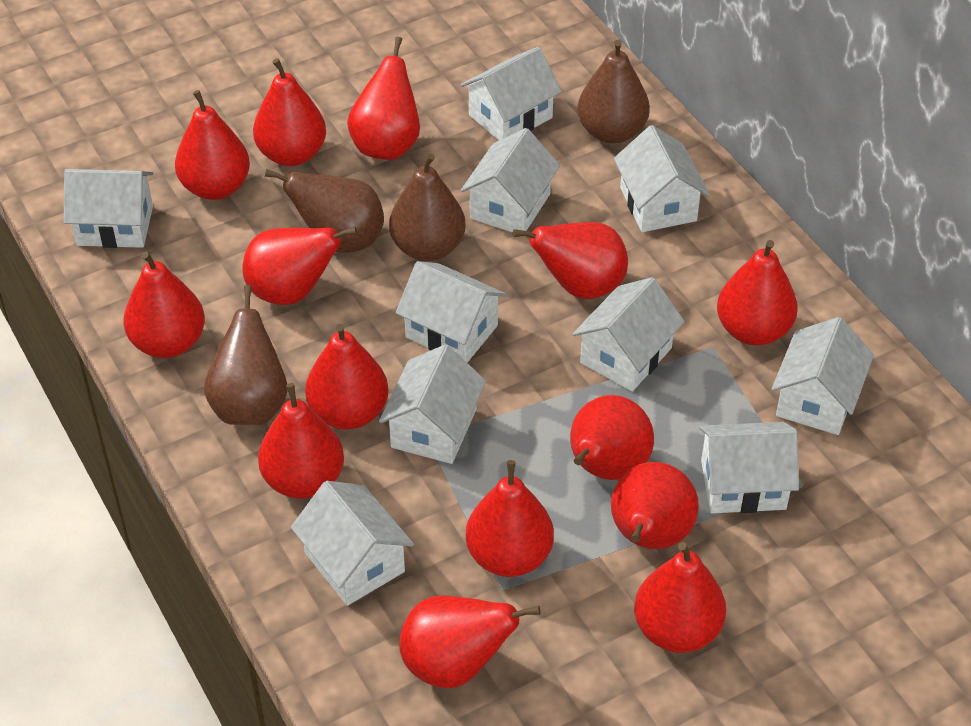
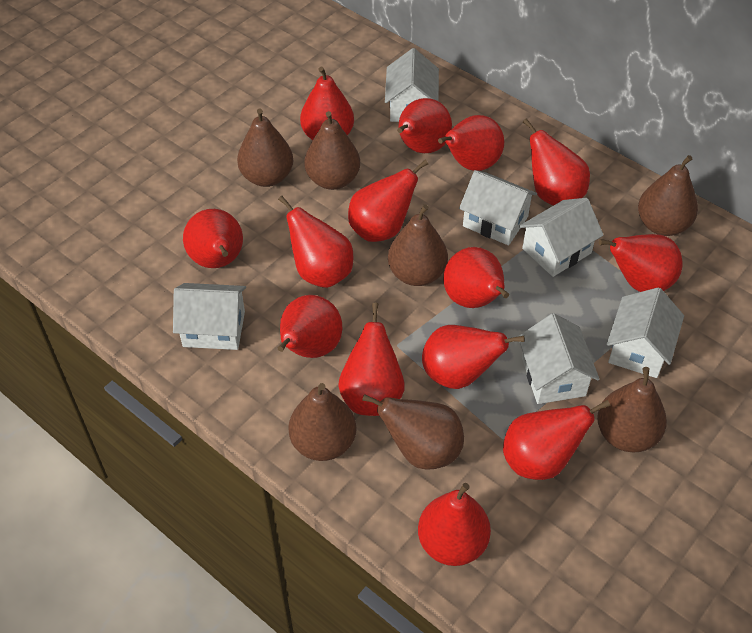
brown pear: 4 -> 7
white house: 10 -> 6

